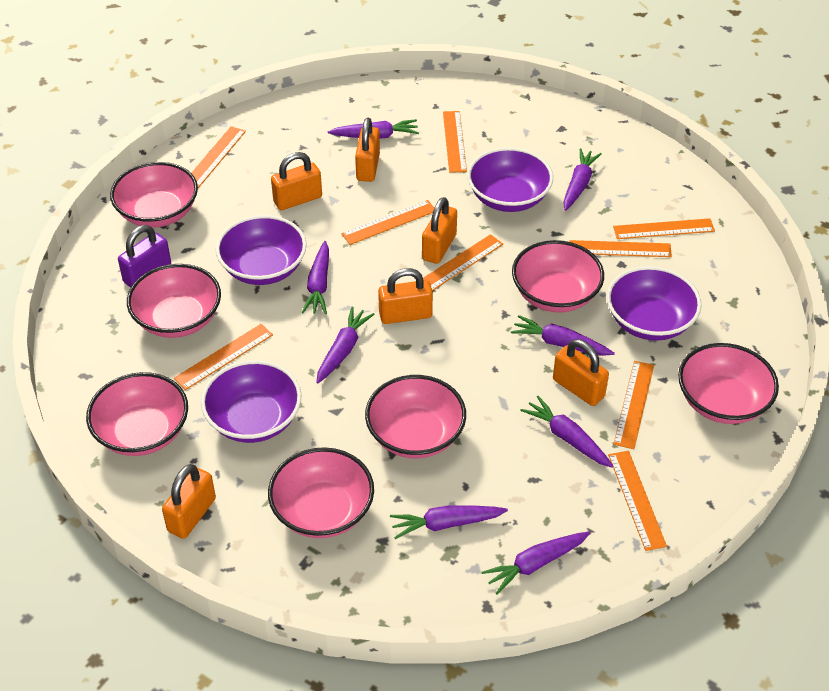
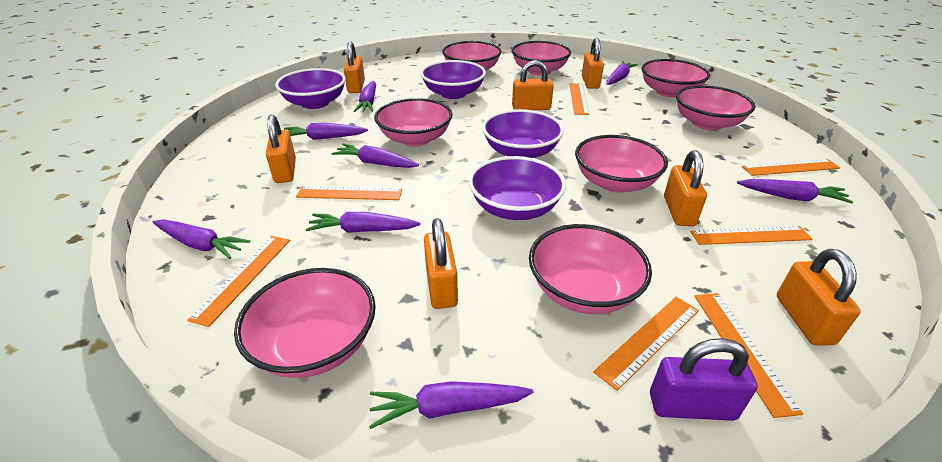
orange padlock: 6 -> 7
orange ruler: 9 -> 7
pink bowl: 7 -> 8

